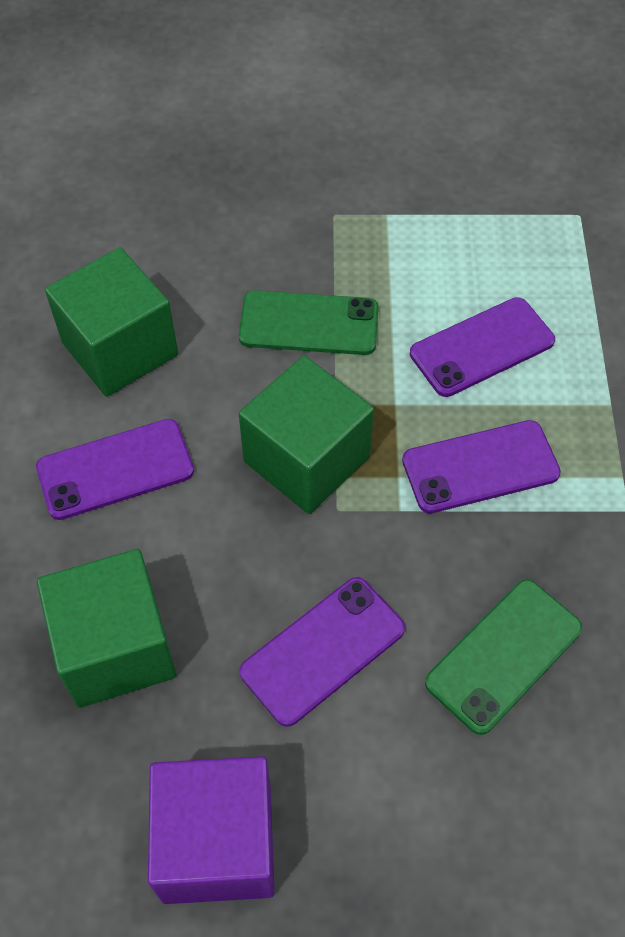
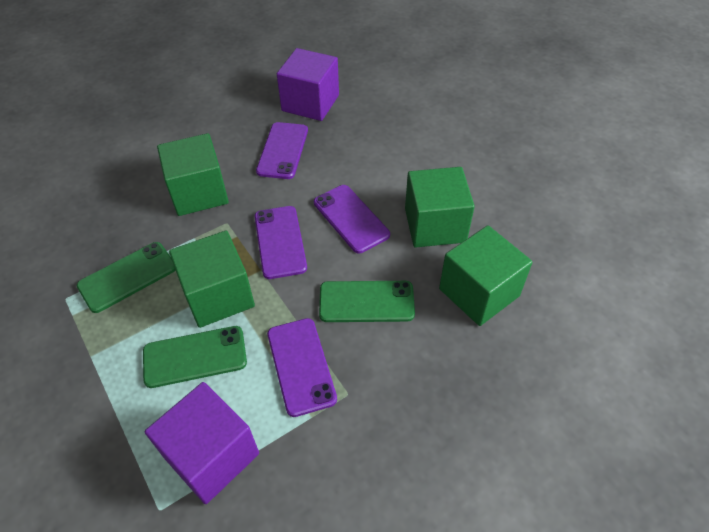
green cube: 3 -> 4
green phone: 2 -> 3
purple cube: 1 -> 2

